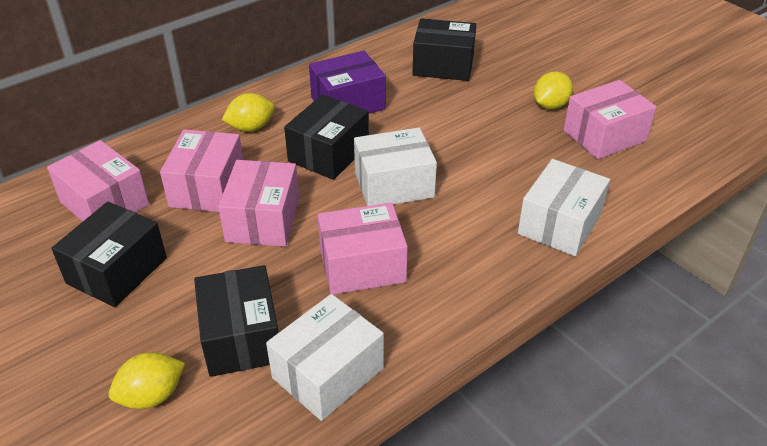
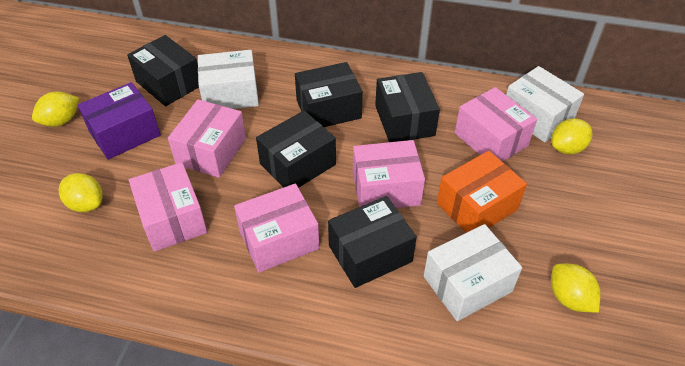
black box: 4 -> 5
orange box: 0 -> 1
yellow lemon: 3 -> 4

